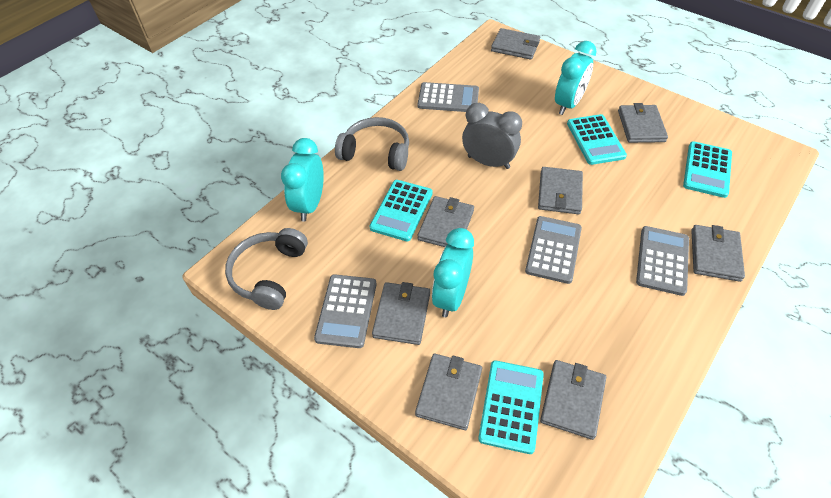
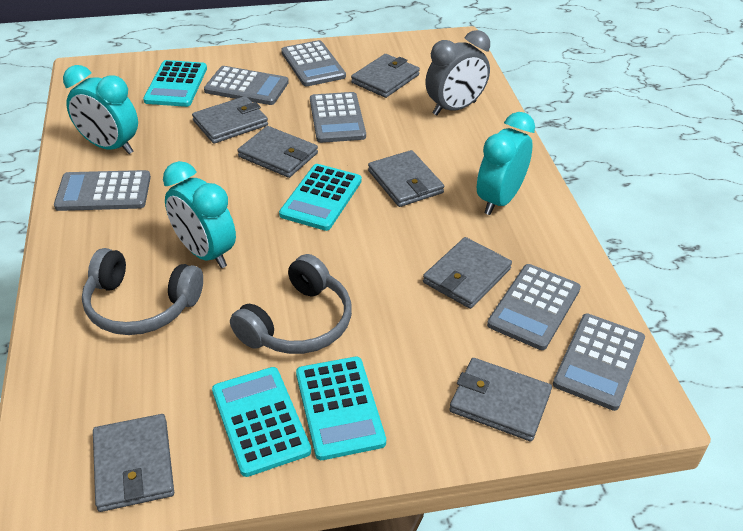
grey calculator: 4 -> 6
grey wallet: 8 -> 7

